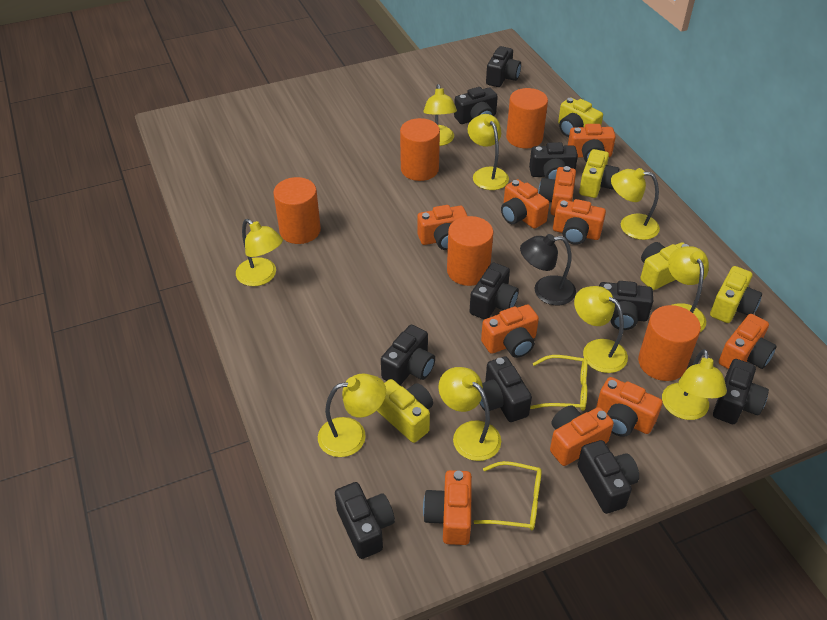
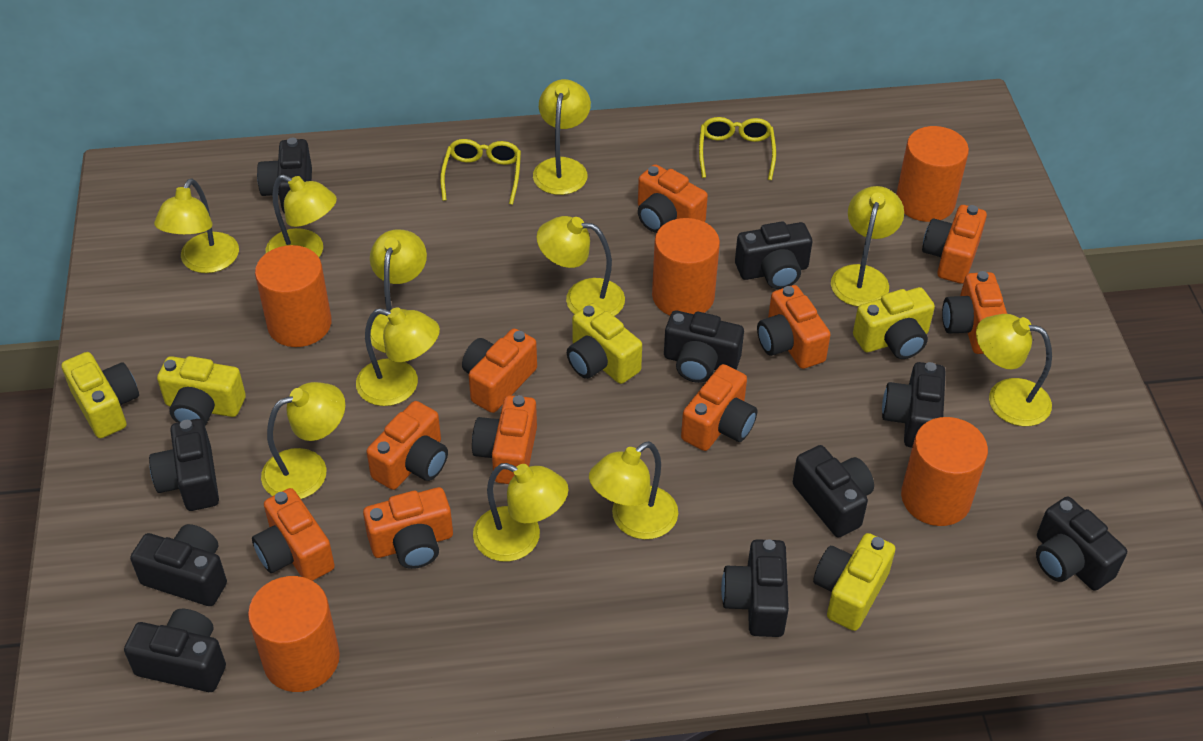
black lamp: 1 -> 0
yellow lamp: 9 -> 11

